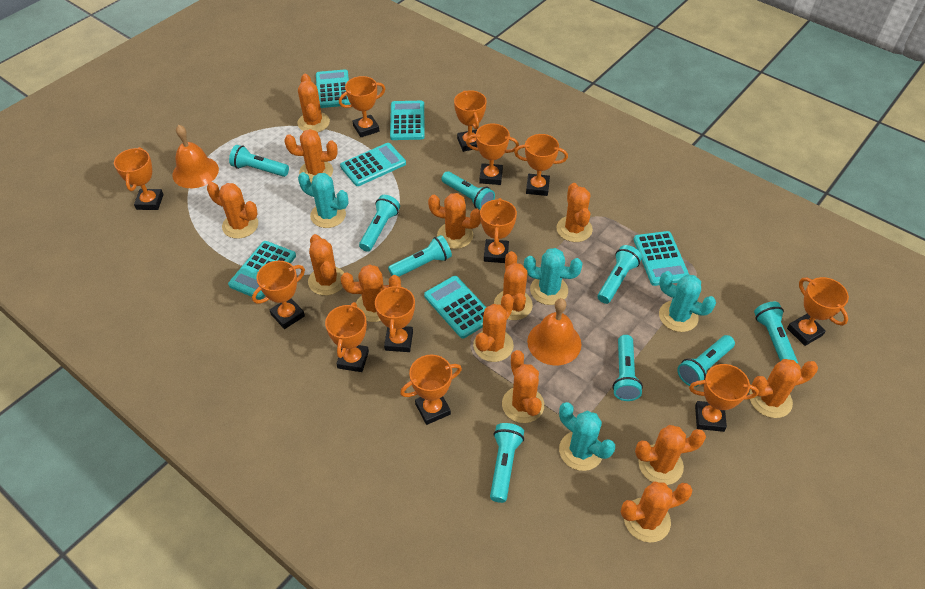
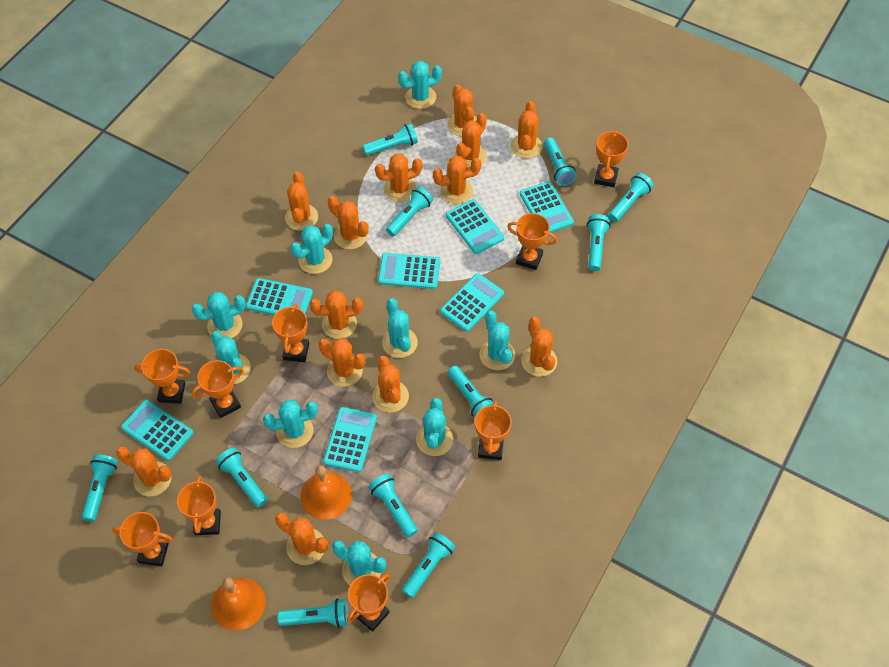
orange trophy: 12 -> 9
turquoise cactus: 4 -> 9
turquoise calculator: 6 -> 7
turquoise flashlight: 9 -> 11

